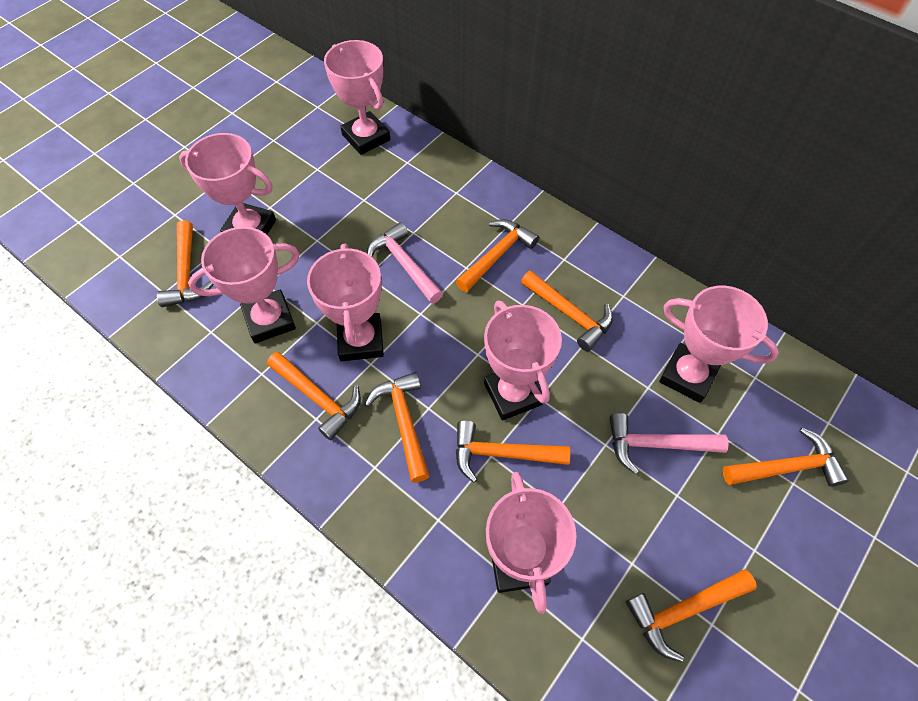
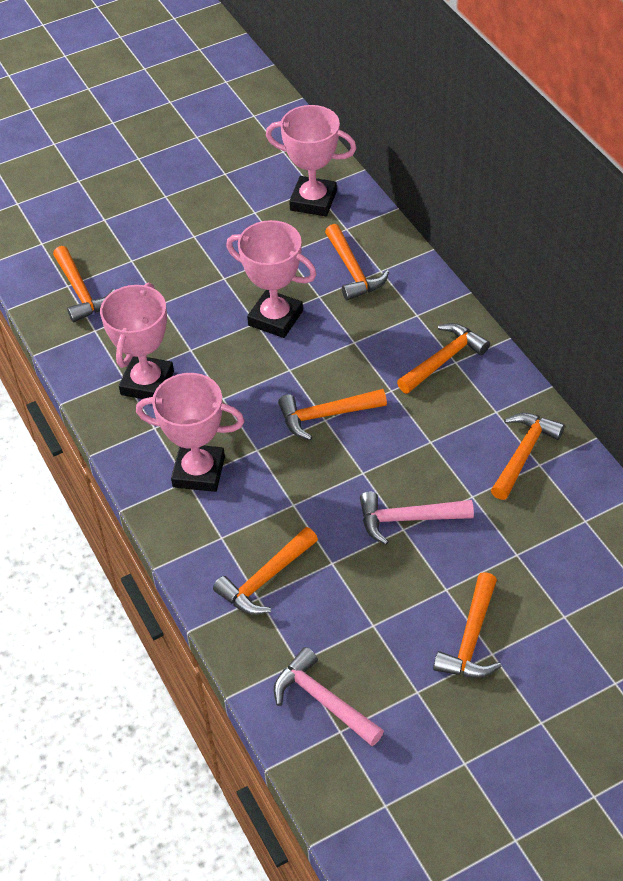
orange hammer: 8 -> 7
pink trophy: 7 -> 4

